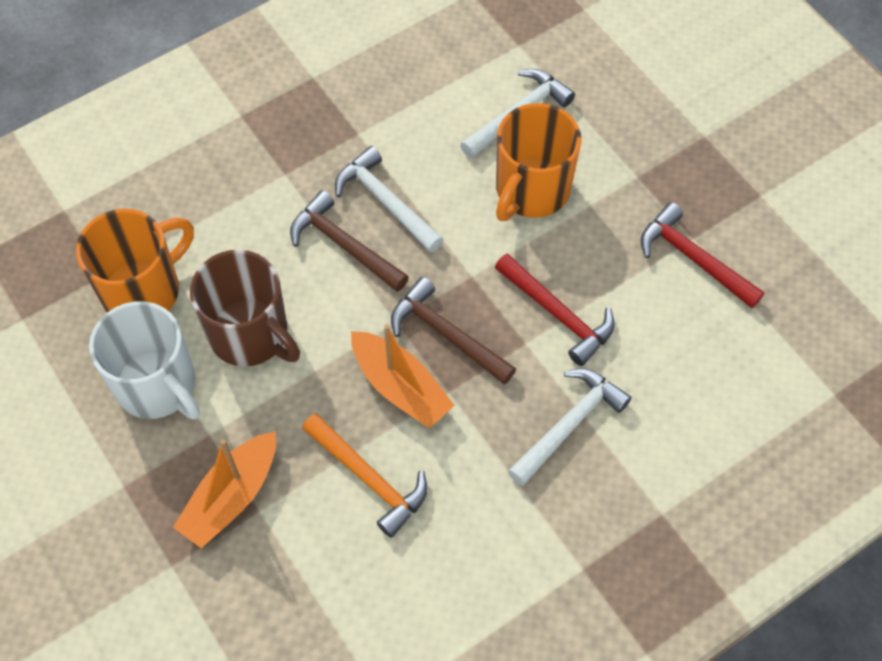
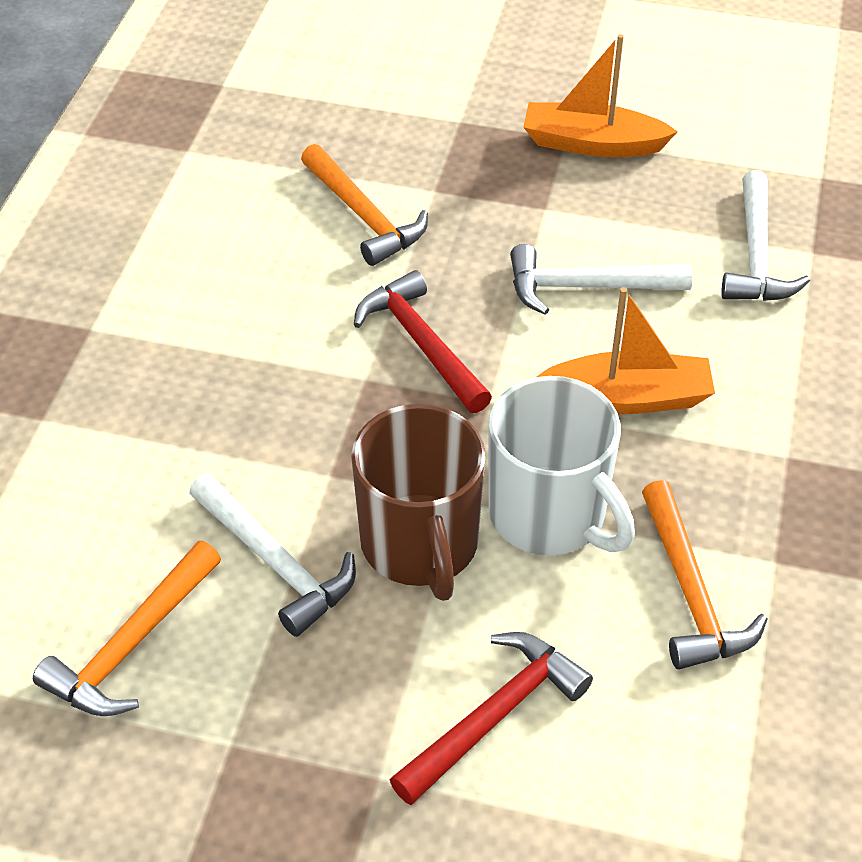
brown hammer: 2 -> 0
orange hammer: 1 -> 3
orange mug: 2 -> 0

